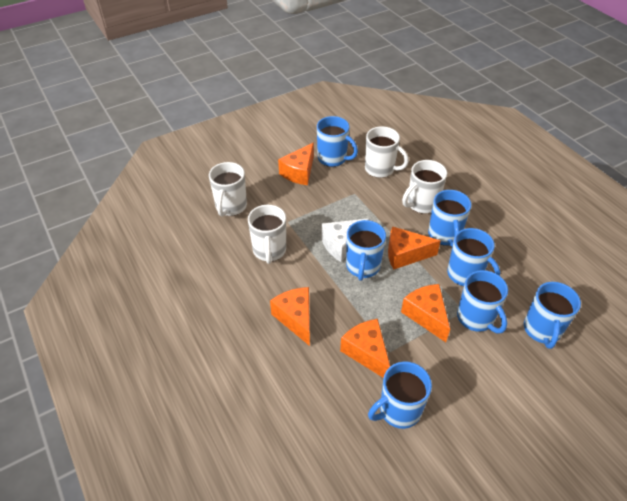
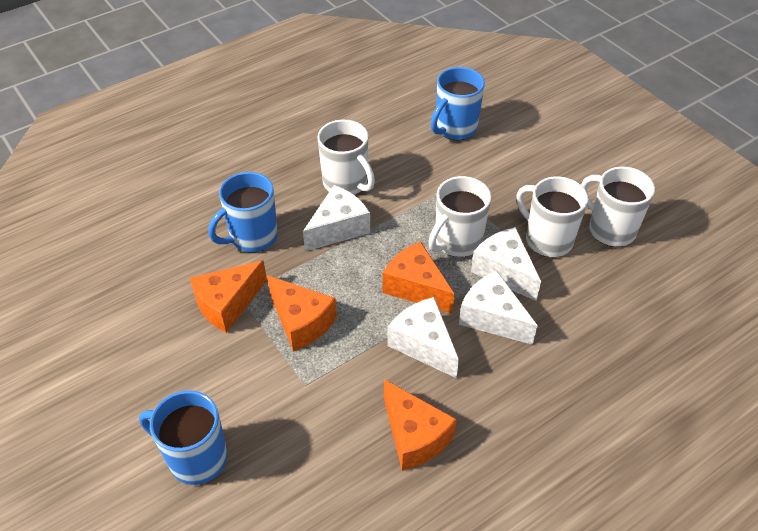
blue mug: 7 -> 3
orange cheese: 5 -> 4
white cheese: 1 -> 4

